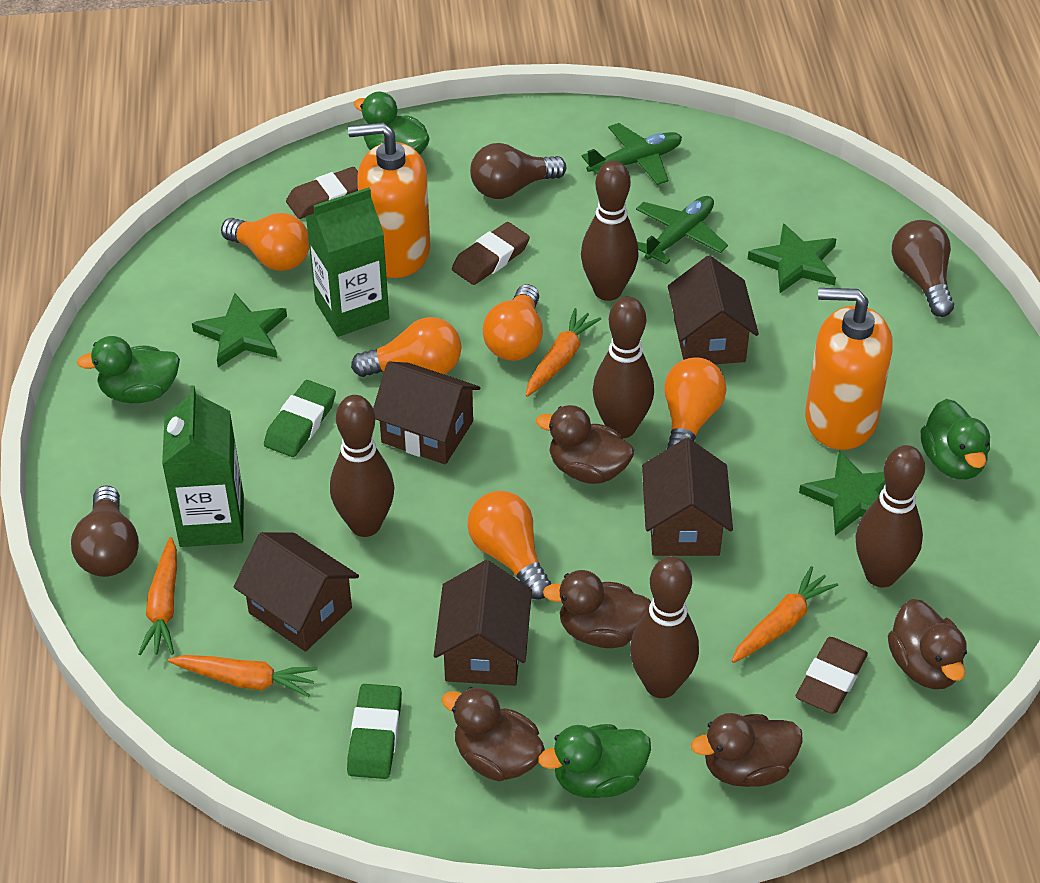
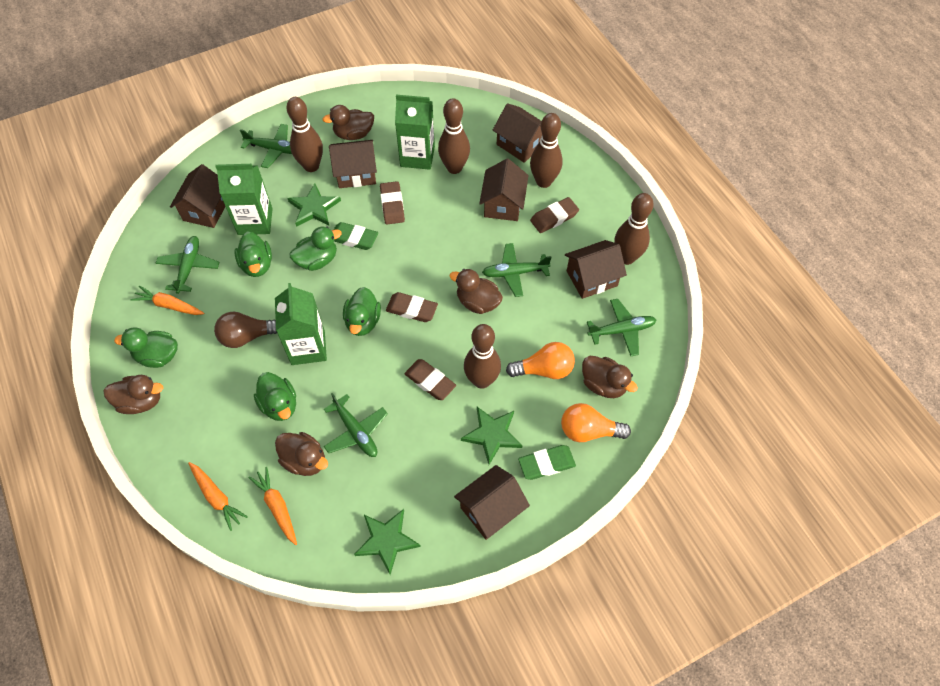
brown eraser: 3 -> 4
brown house: 5 -> 6
brown light bulb: 3 -> 1
green carton: 2 -> 3
green duck: 4 -> 5
green plane: 2 -> 5
orange carrot: 4 -> 3
orange light bulb: 5 -> 2
orange soap dispenser: 2 -> 0

